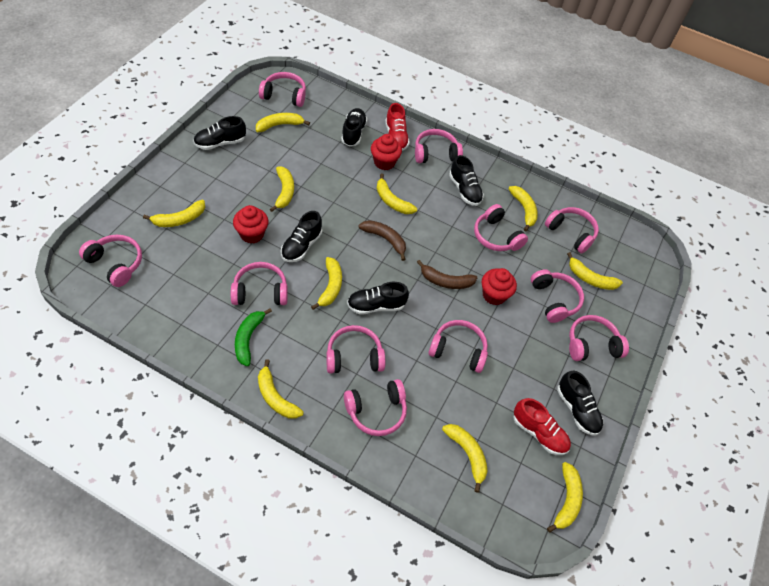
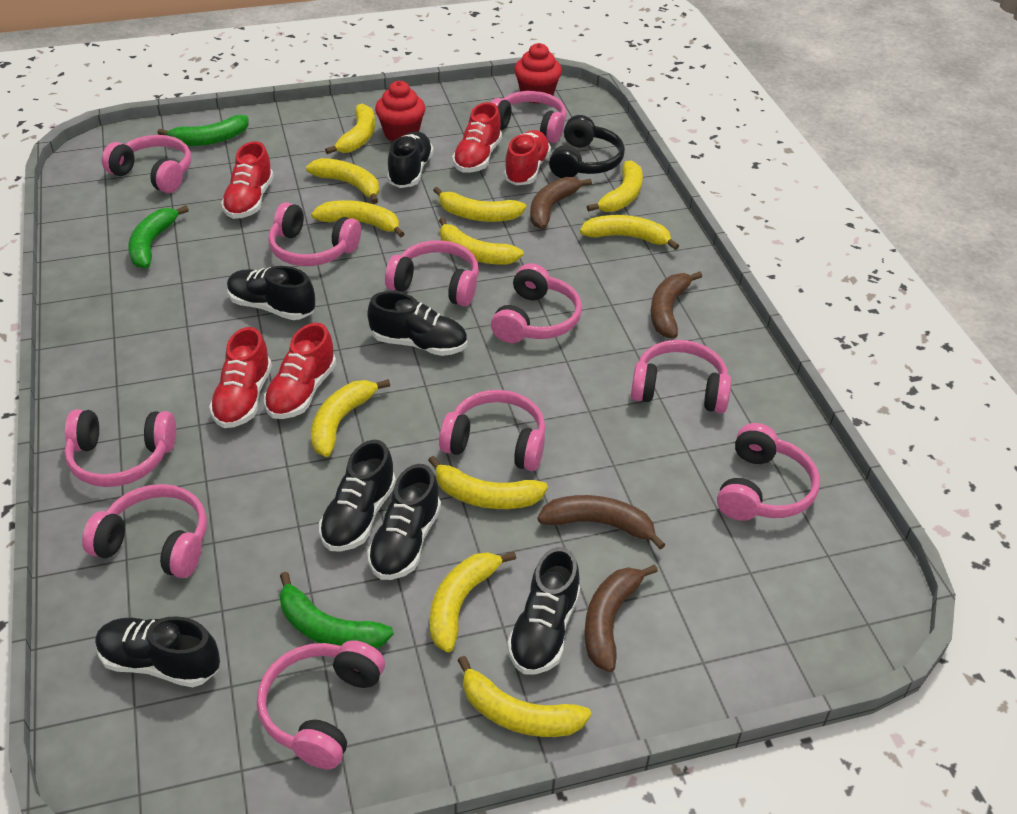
black headphones: 0 -> 1
black shoe: 6 -> 7
brown banana: 2 -> 4
green banana: 1 -> 3
red cupcake: 3 -> 2
red shoe: 2 -> 5
yellow banana: 10 -> 11

